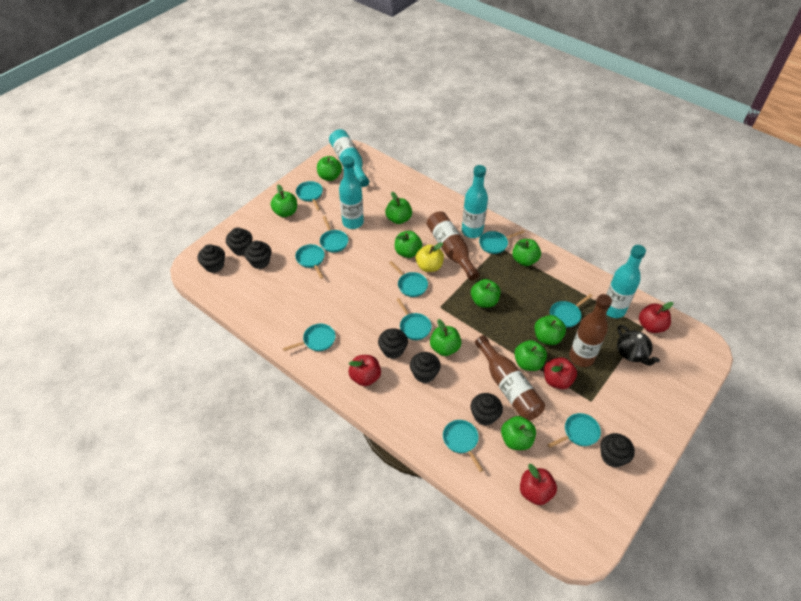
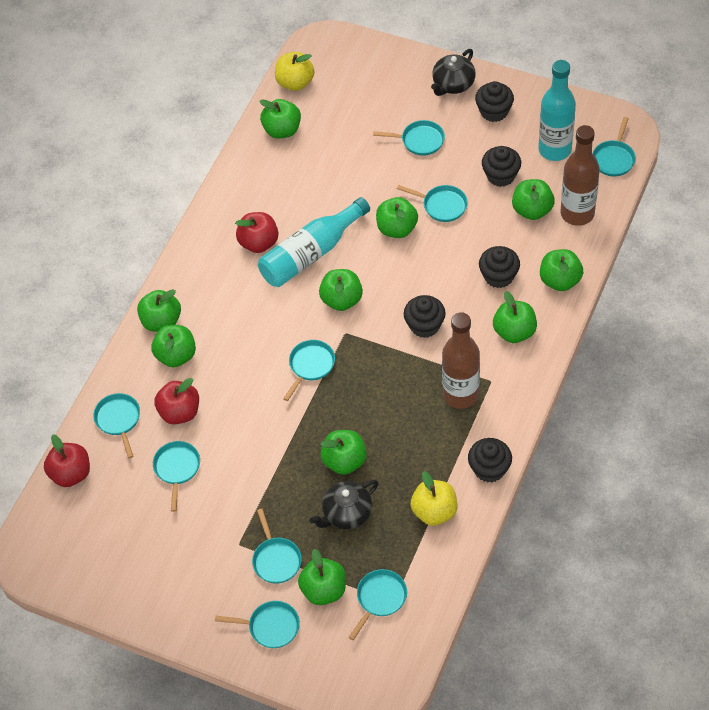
black cupcake: 7 -> 5
black teapot: 1 -> 2
brown bottle: 3 -> 2
red apple: 4 -> 3
turquoise bottle: 4 -> 2
turquoise pan: 10 -> 9
yellow apple: 1 -> 2

